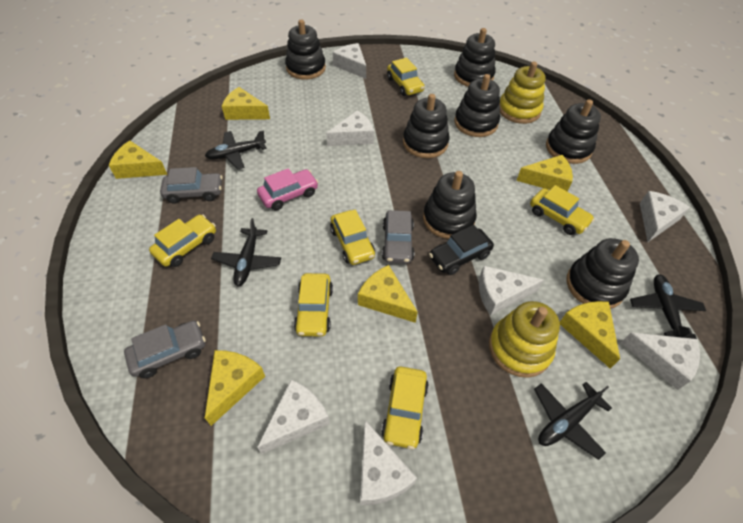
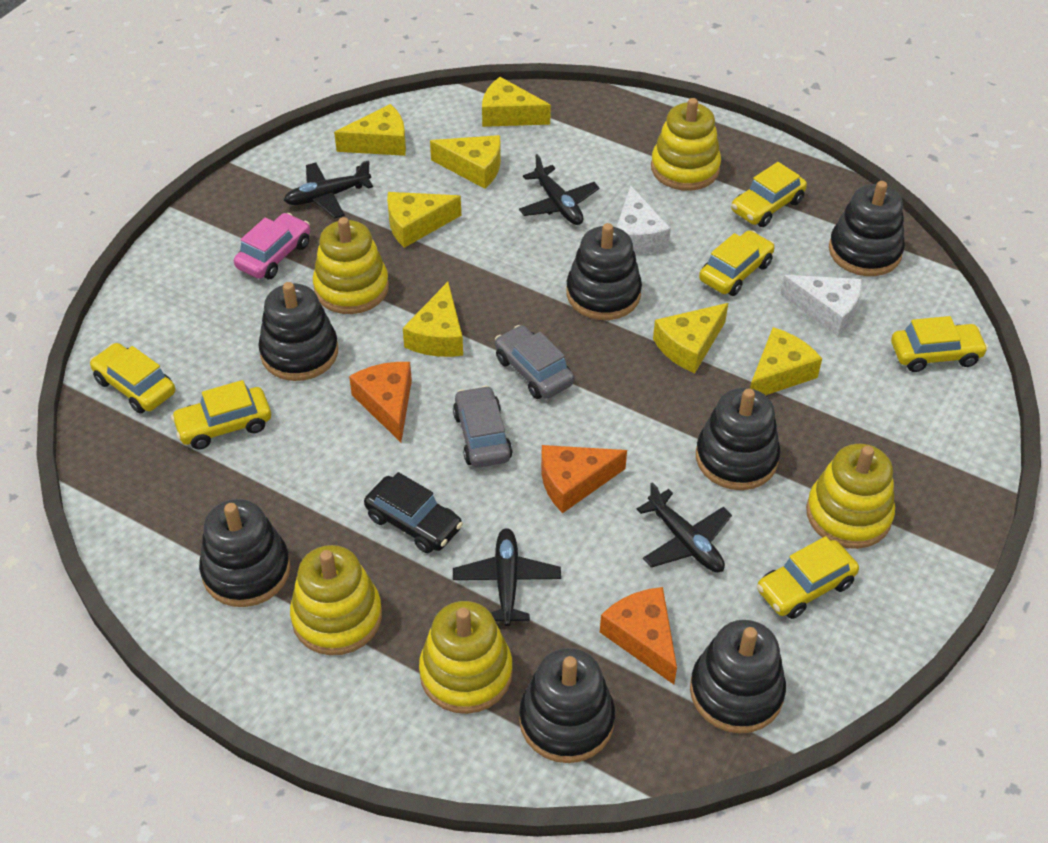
grey car: 3 -> 2
orange cheese: 0 -> 3
white cheese: 7 -> 2
yellow cheese: 6 -> 7
yellow stacking toy: 2 -> 5

